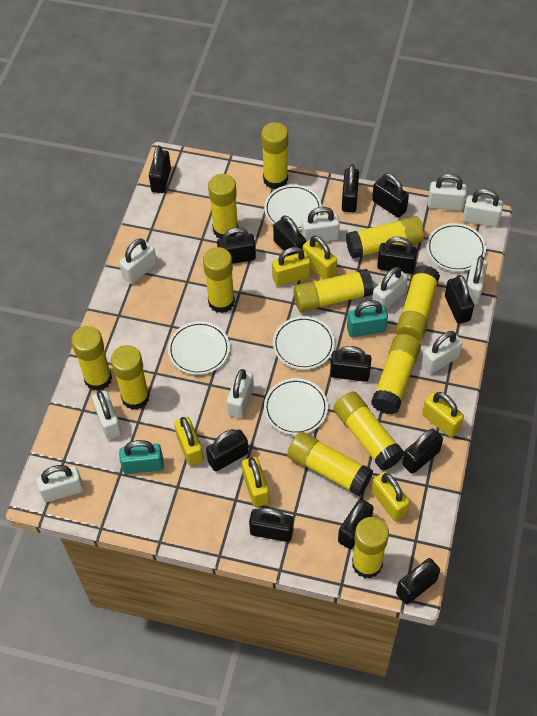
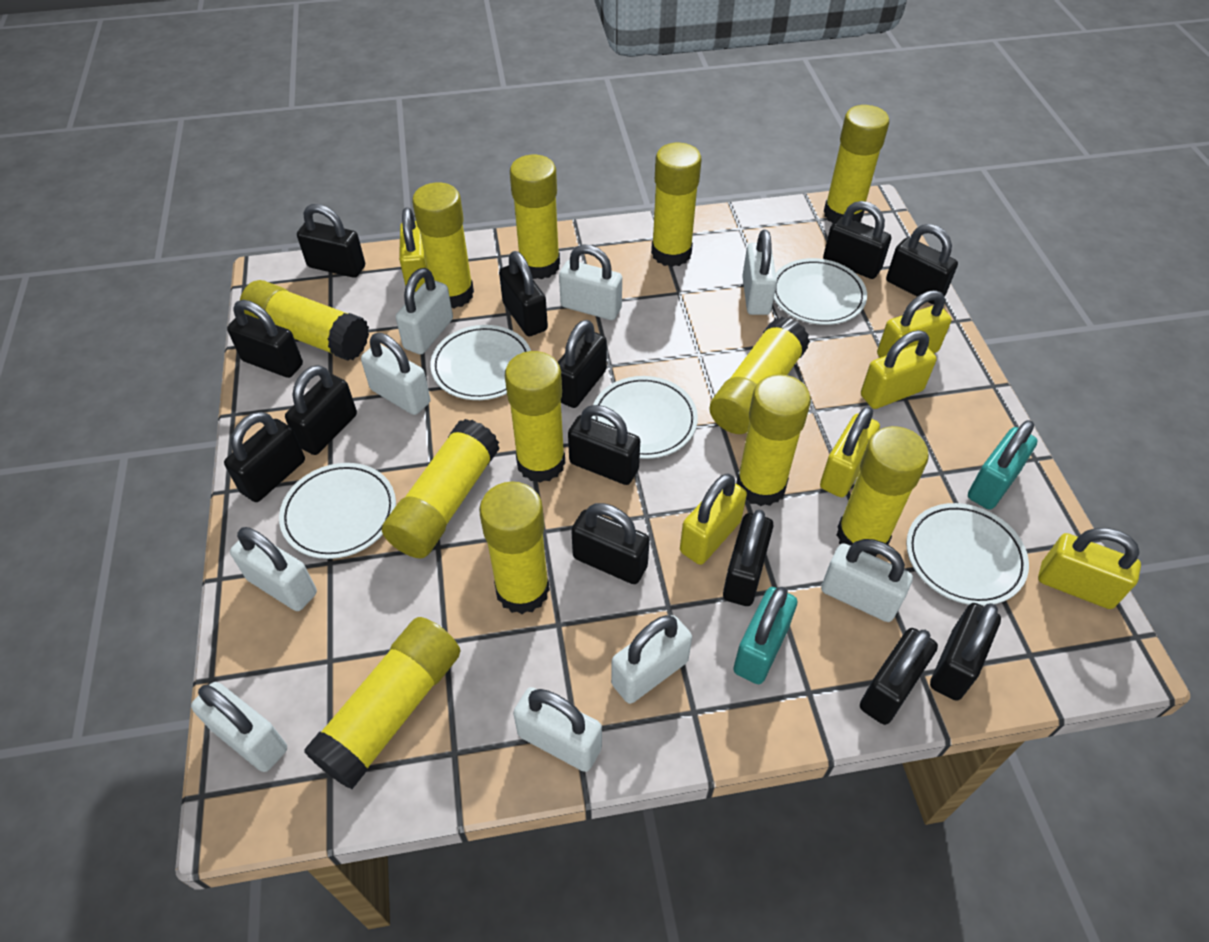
white padlock: 10 -> 9

